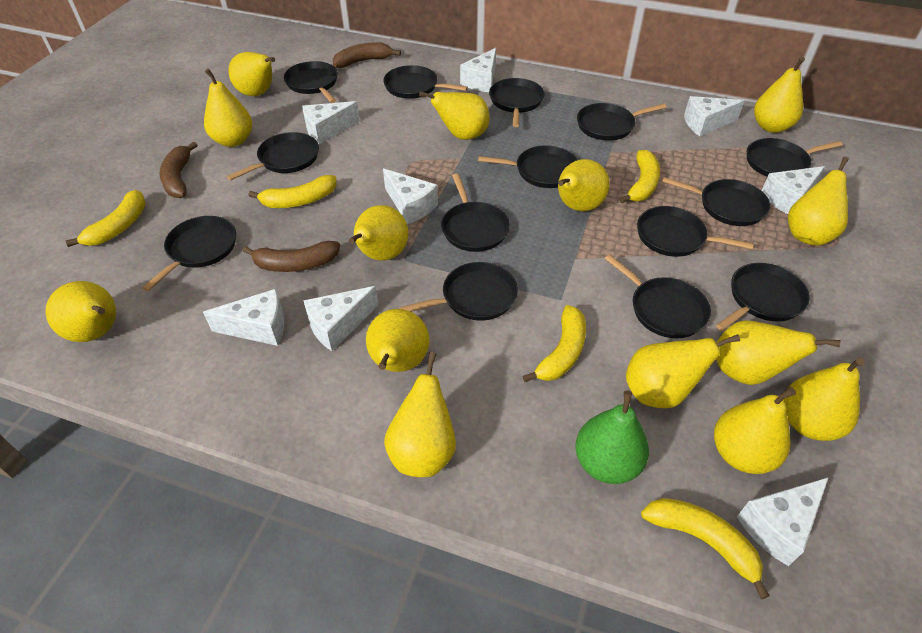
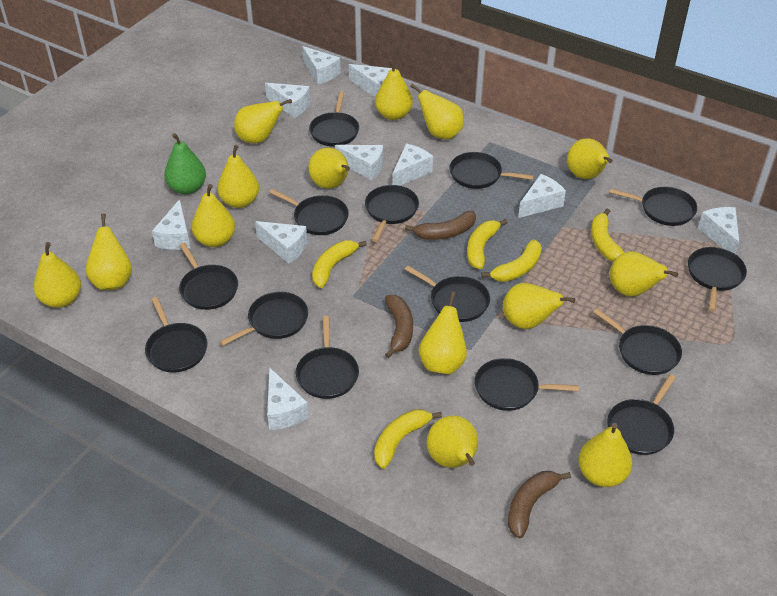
white cheese: 8 -> 10

